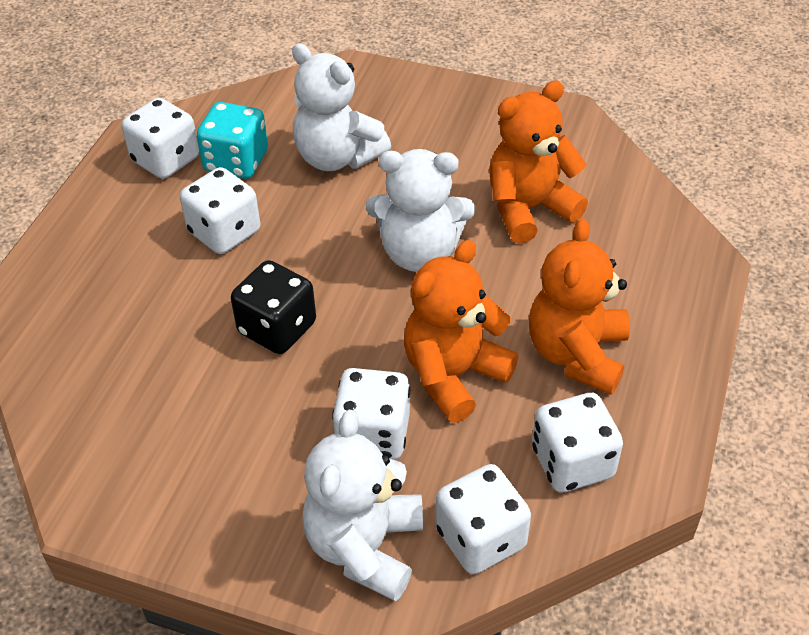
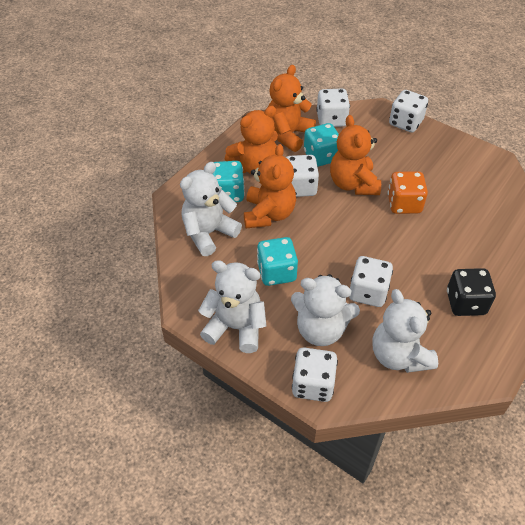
orange dice: 0 -> 1
orange teddy bear: 3 -> 4
turquoise dice: 1 -> 3
white teddy bear: 3 -> 4

